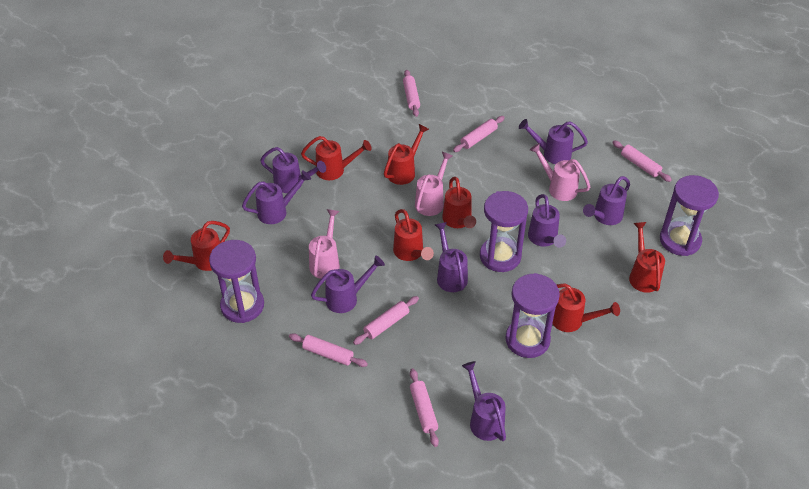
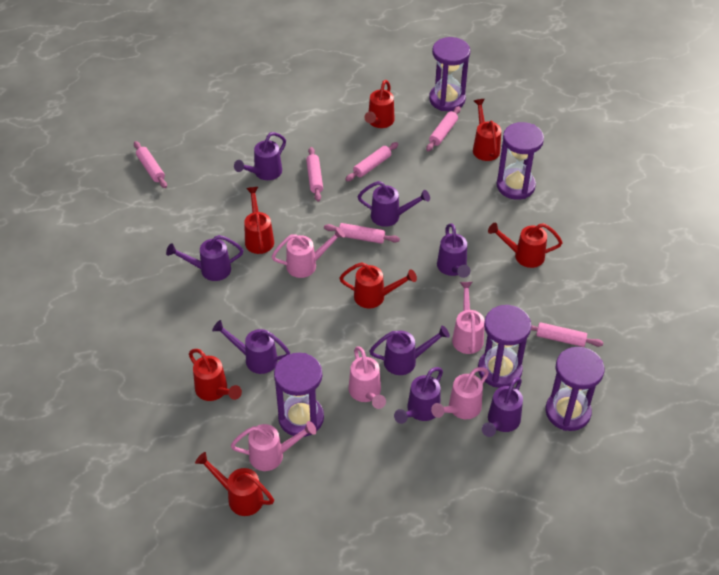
pink watering can: 3 -> 5
purple hourglass: 4 -> 5

